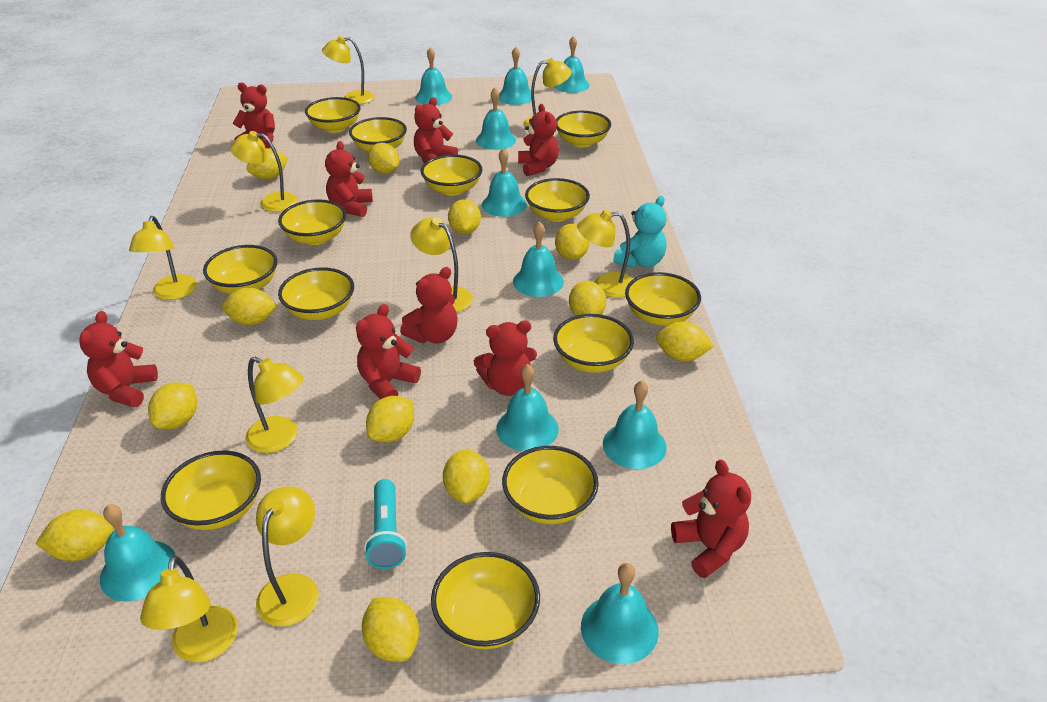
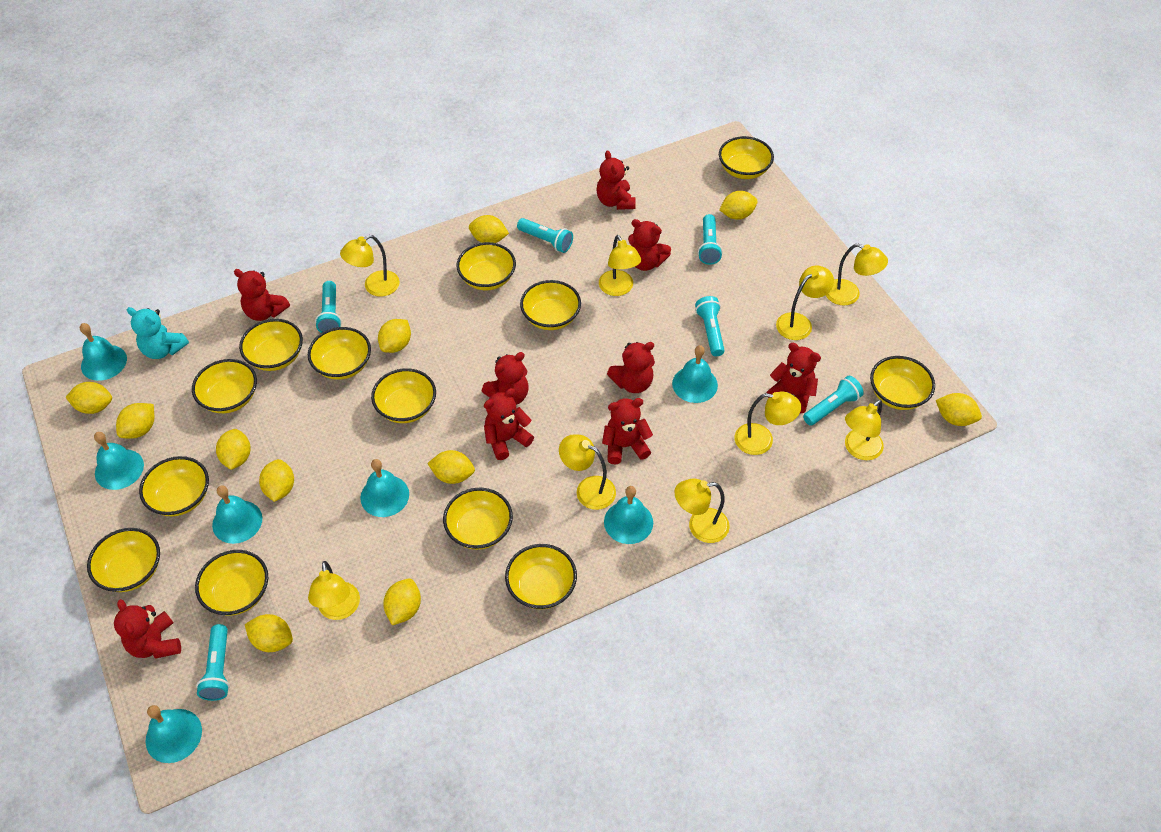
turquoise bell: 10 -> 7
turquoise flashlight: 1 -> 6
yellow lemon: 12 -> 11

